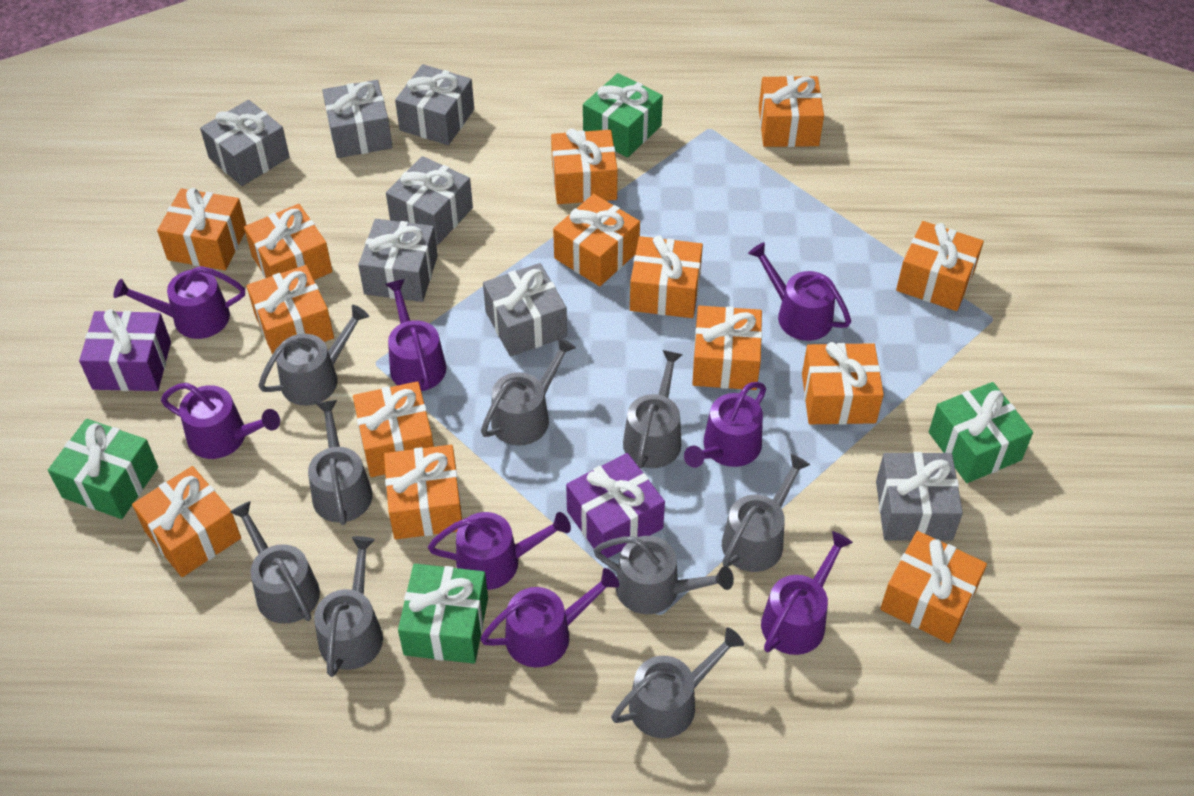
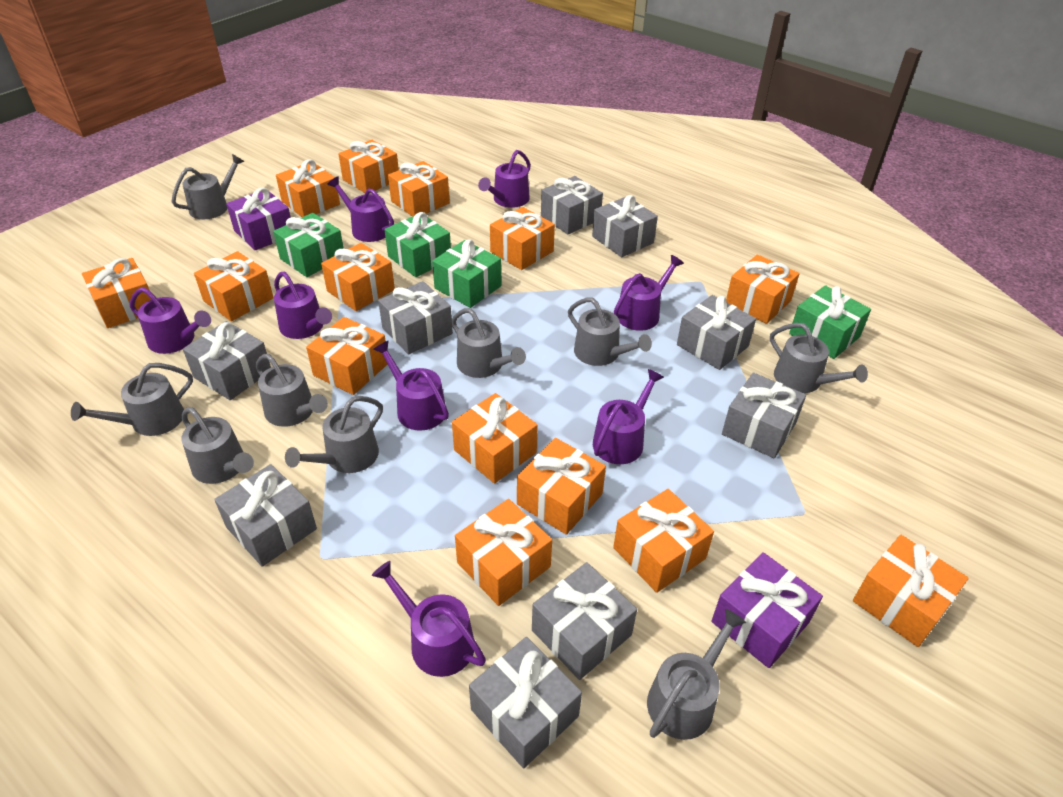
grey gift: 7 -> 9

